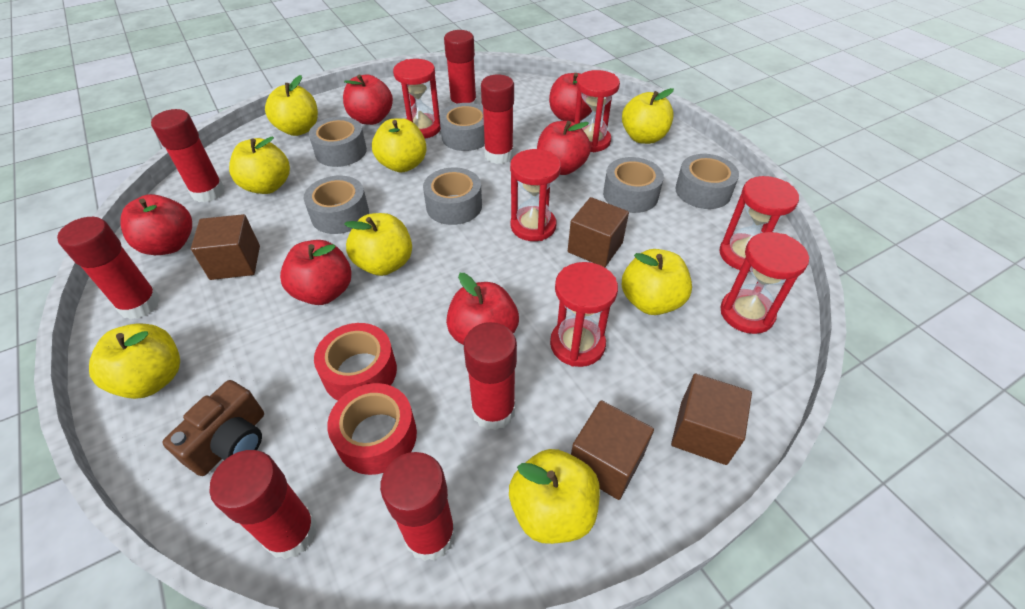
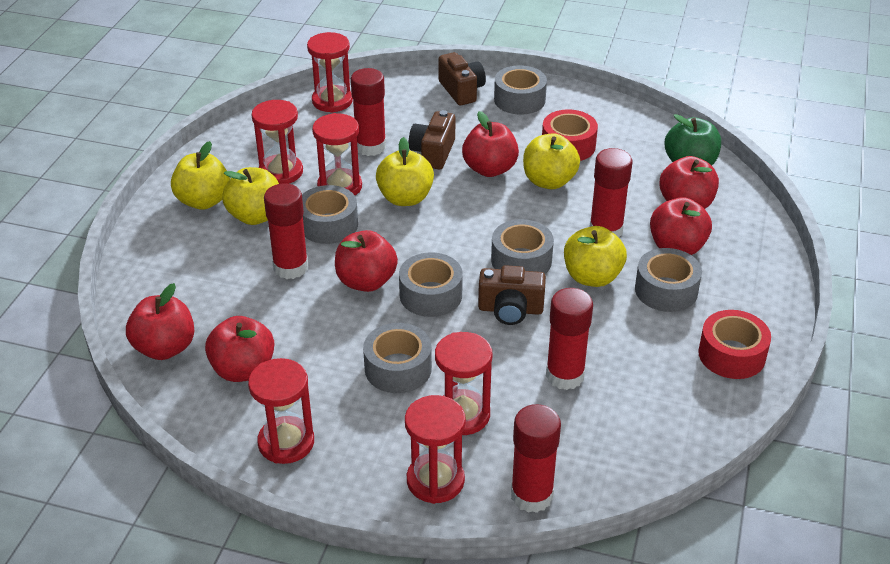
brown camera: 1 -> 3
brown cube: 4 -> 0
green apple: 0 -> 1
red glue stick: 7 -> 5
yellow apple: 8 -> 5

